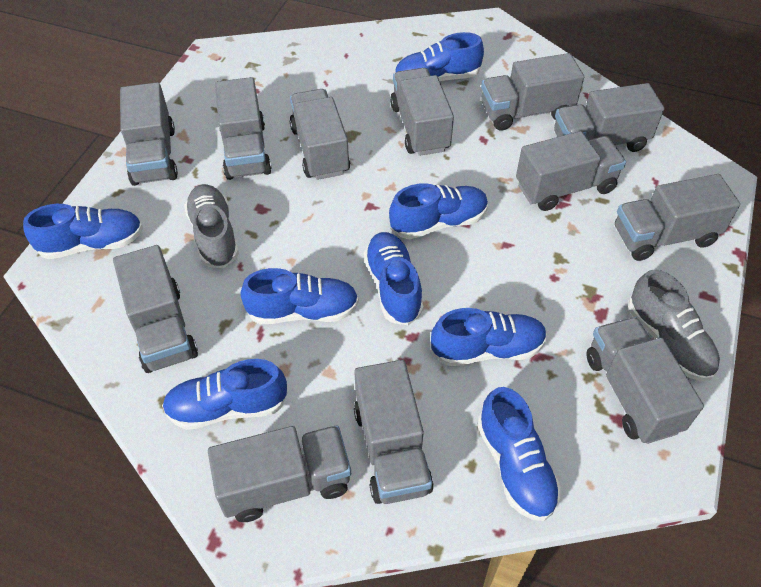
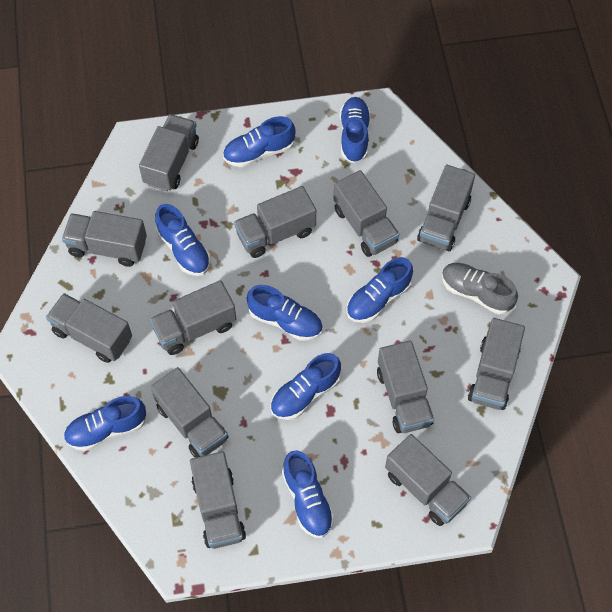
grey shoe: 2 -> 1

